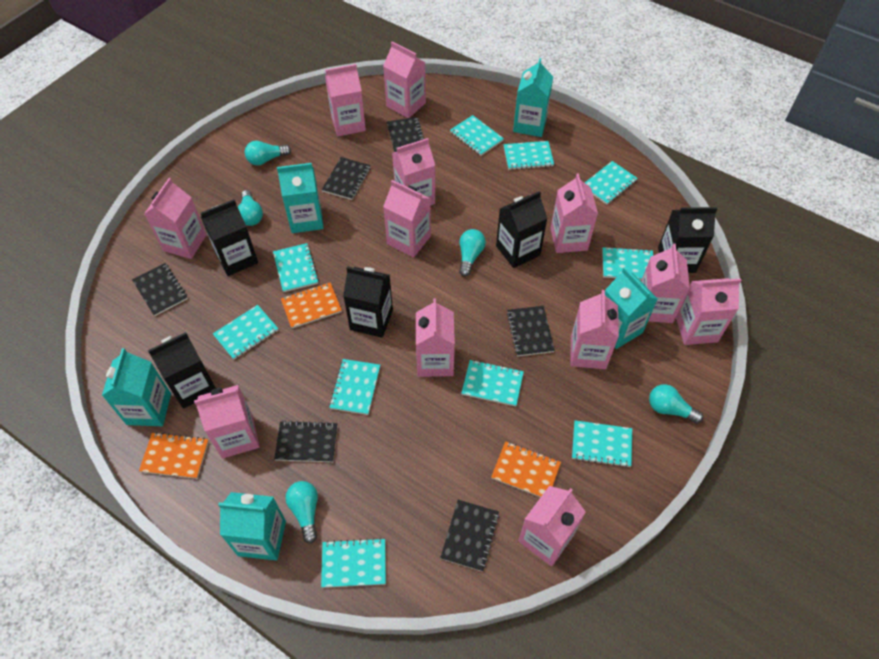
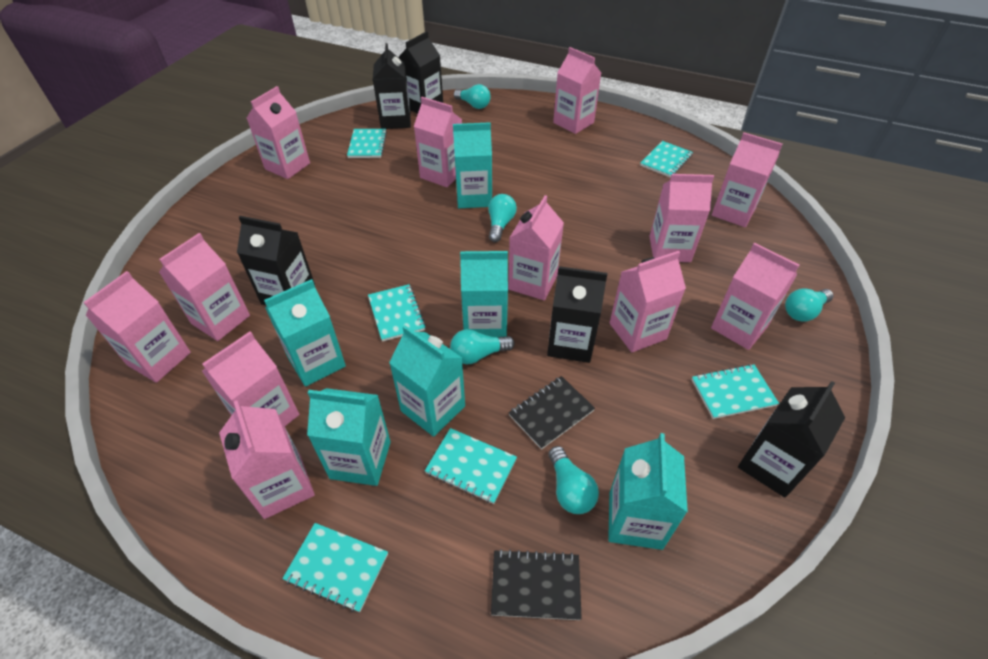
black notebook: 6 -> 2
orange notebook: 3 -> 0
turquoise carton: 5 -> 6
turquoise notebook: 10 -> 6

